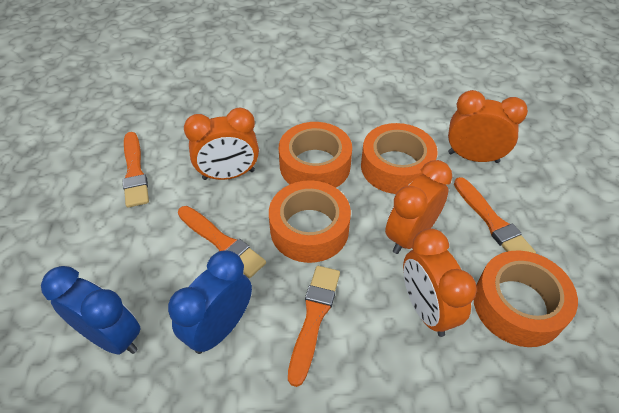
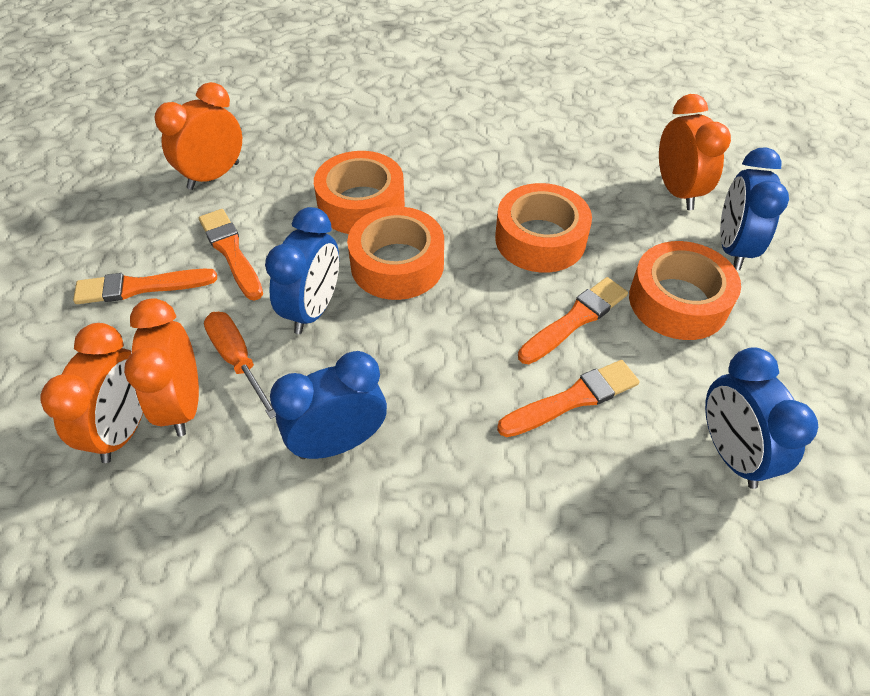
blue clock: 2 -> 4
orange screwdriver: 0 -> 1

